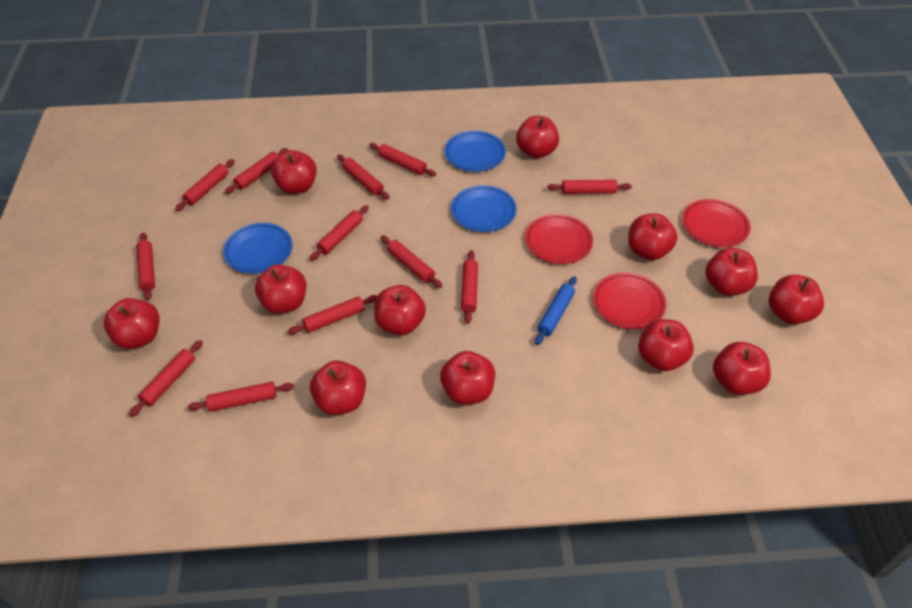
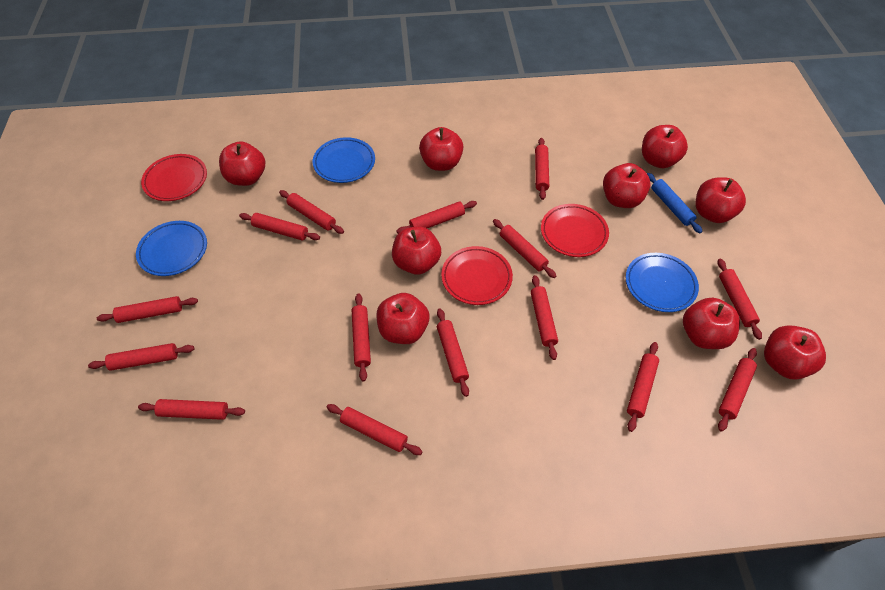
red apple: 12 -> 9
red rolling pin: 12 -> 15

